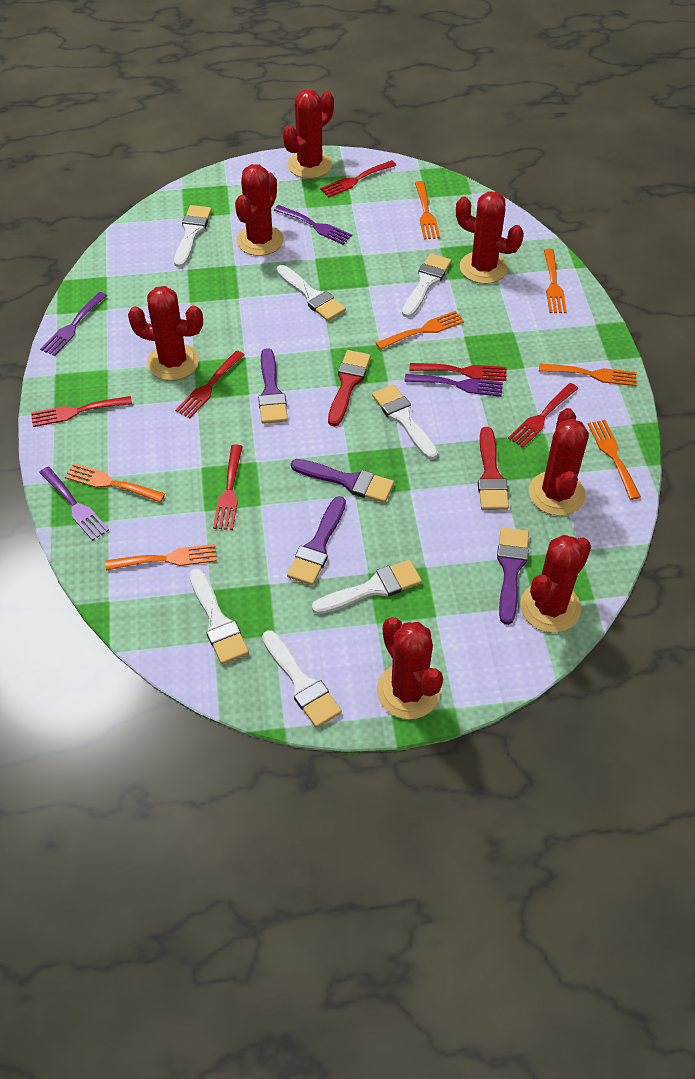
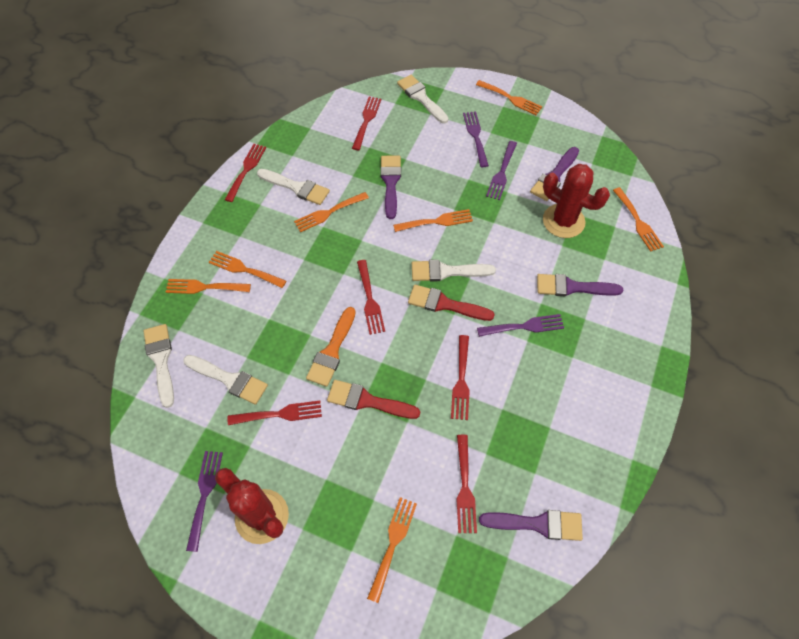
orange brush: 0 -> 1
red cactus: 7 -> 2
white brush: 7 -> 5

